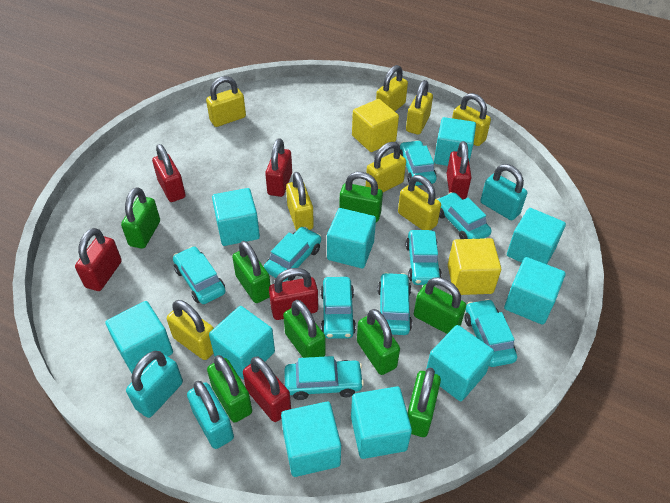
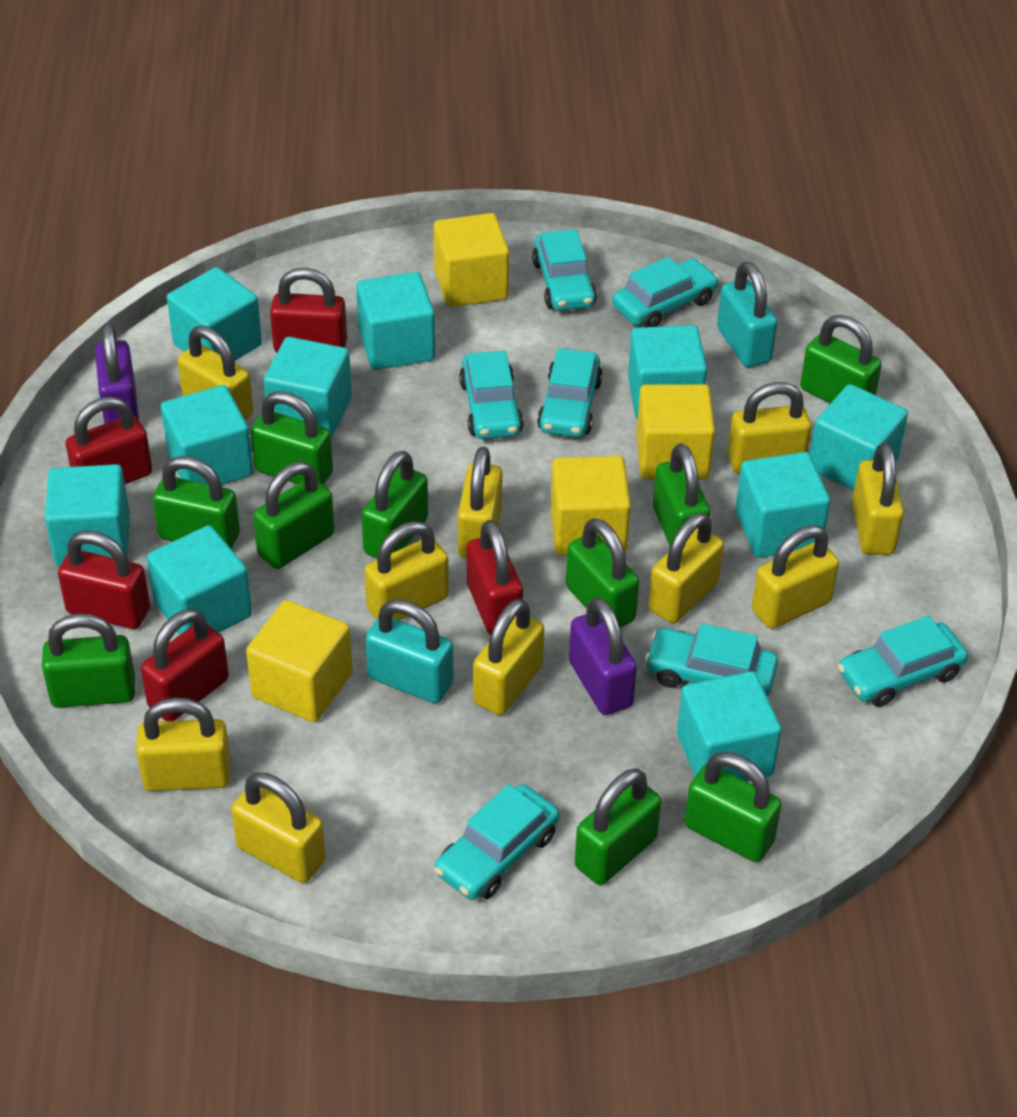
green padlock: 8 -> 10
purple padlock: 0 -> 2
red padlock: 6 -> 5
turquoise car: 9 -> 7
turquoise padlock: 3 -> 2
yellow cube: 2 -> 4
yellow padlock: 8 -> 10

